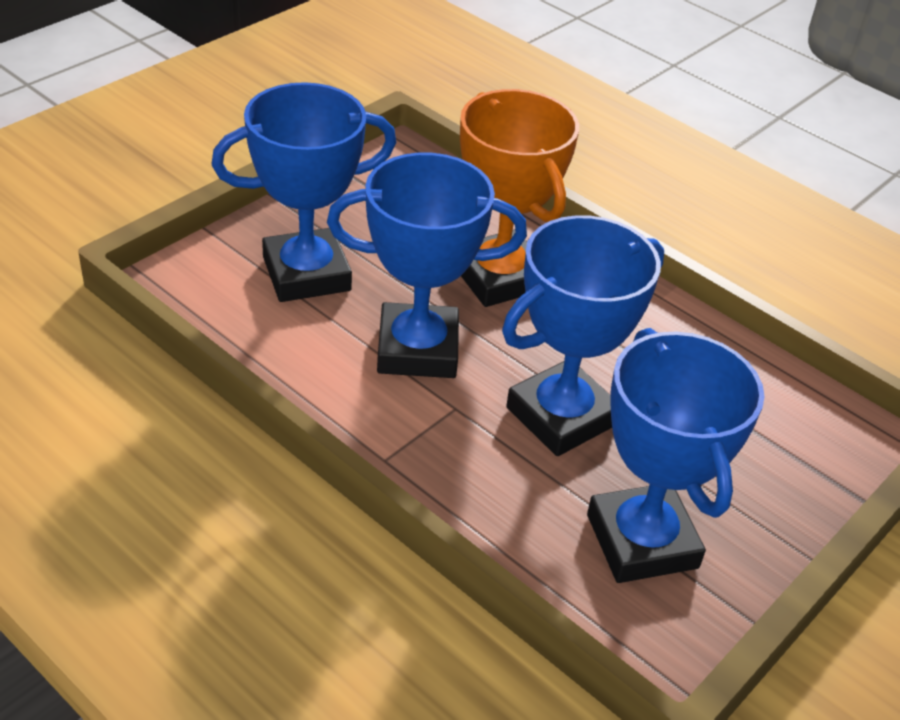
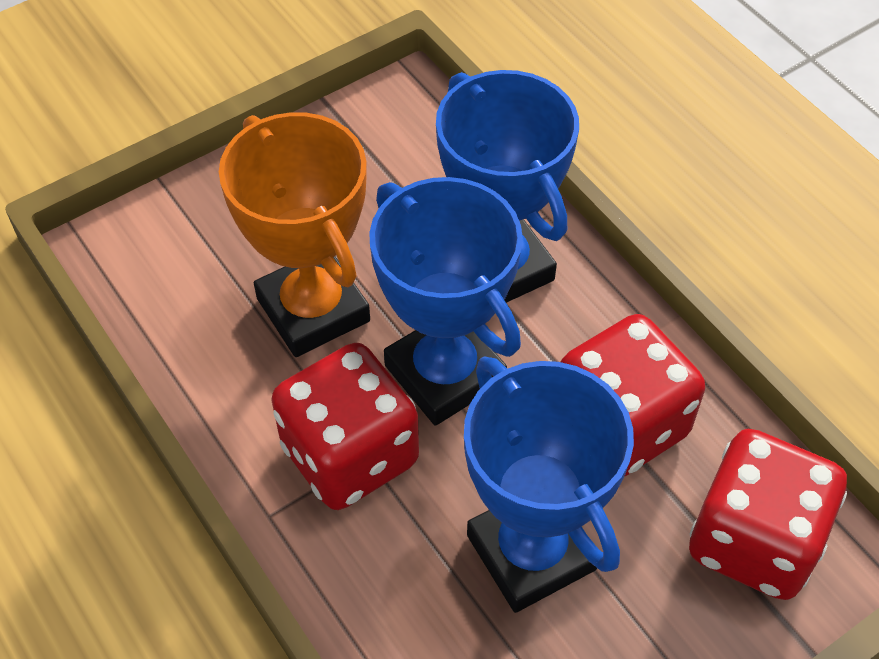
blue trophy: 4 -> 3
red dice: 0 -> 3

